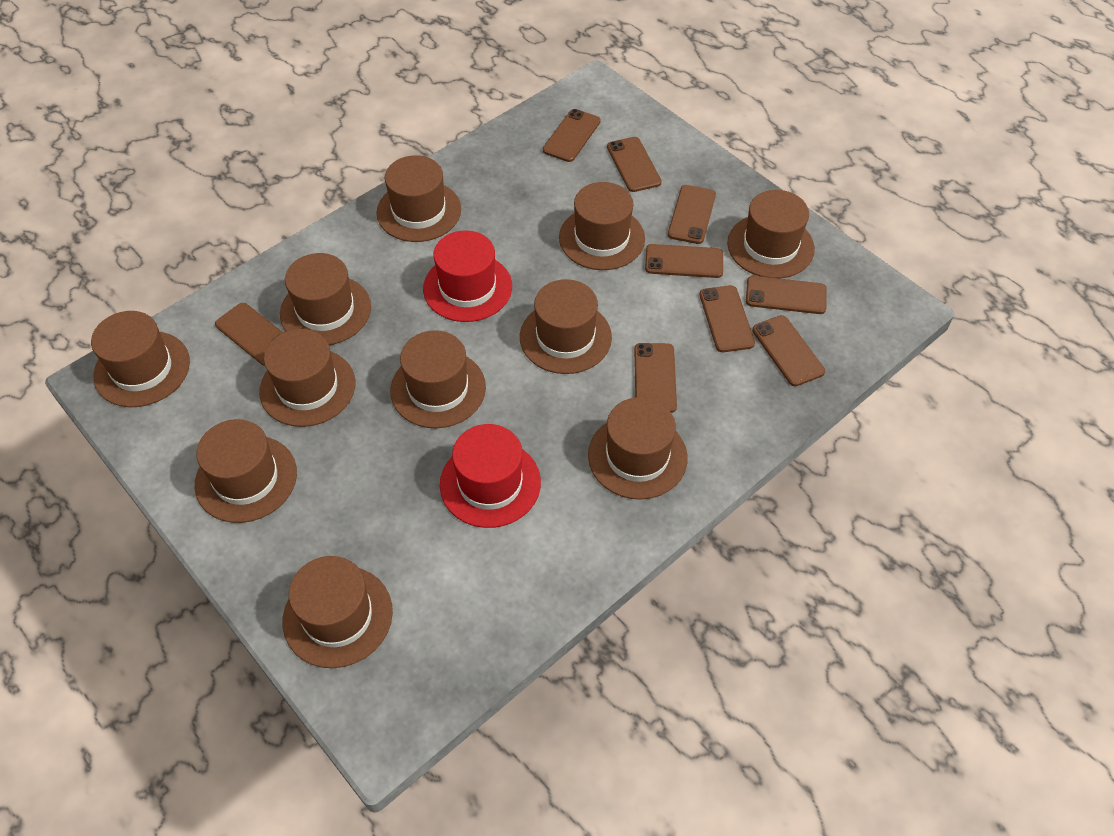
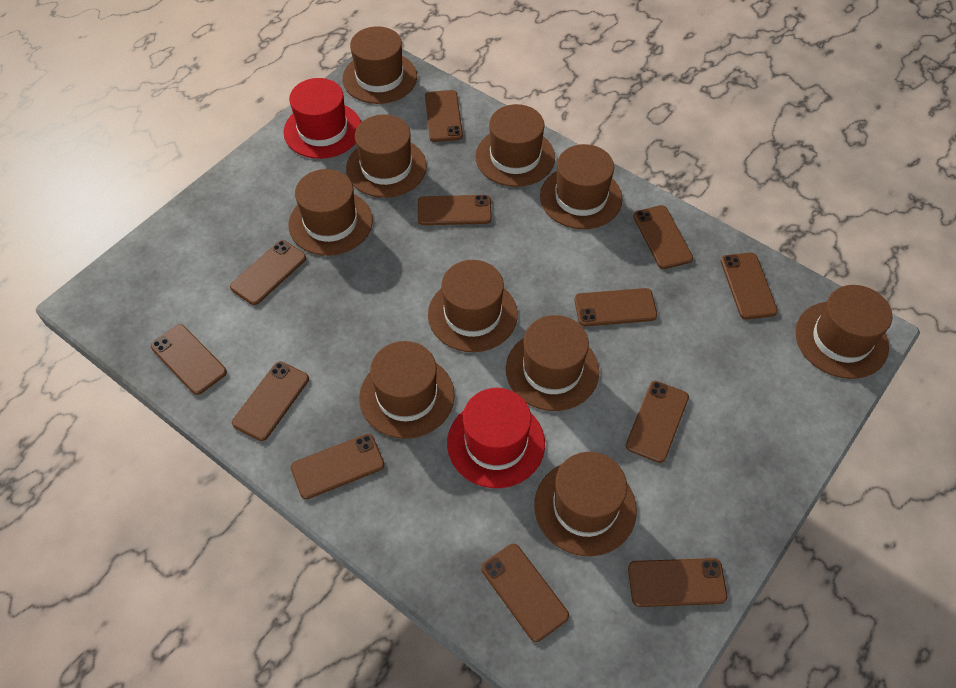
brown hat: 11 -> 10
brown phone: 9 -> 12

